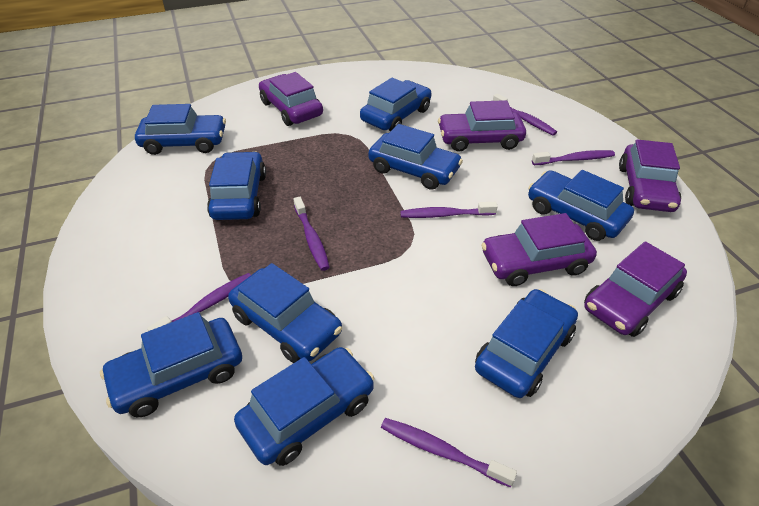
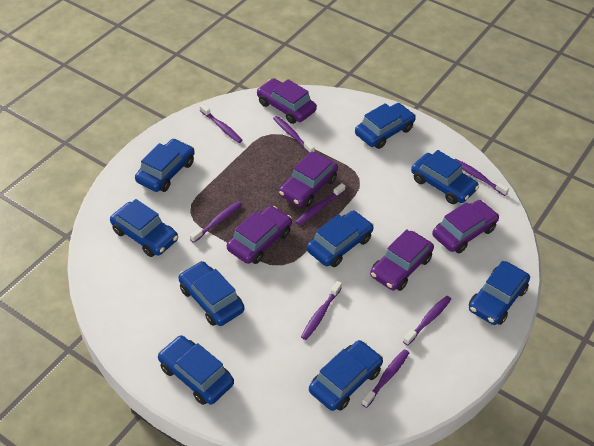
purple toothbrush: 6 -> 8

